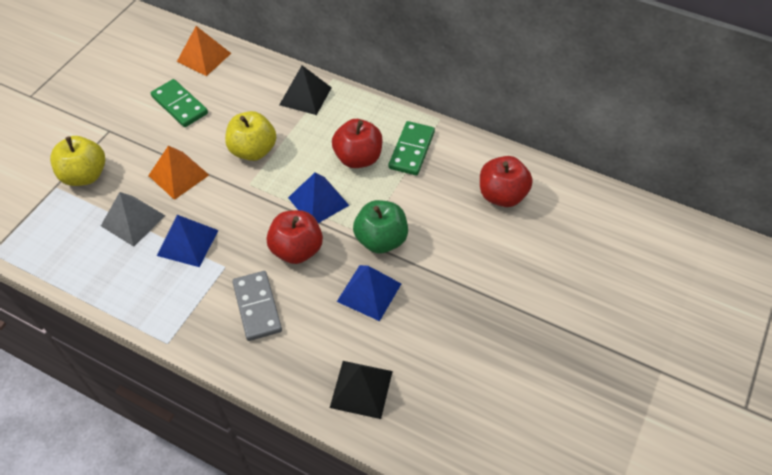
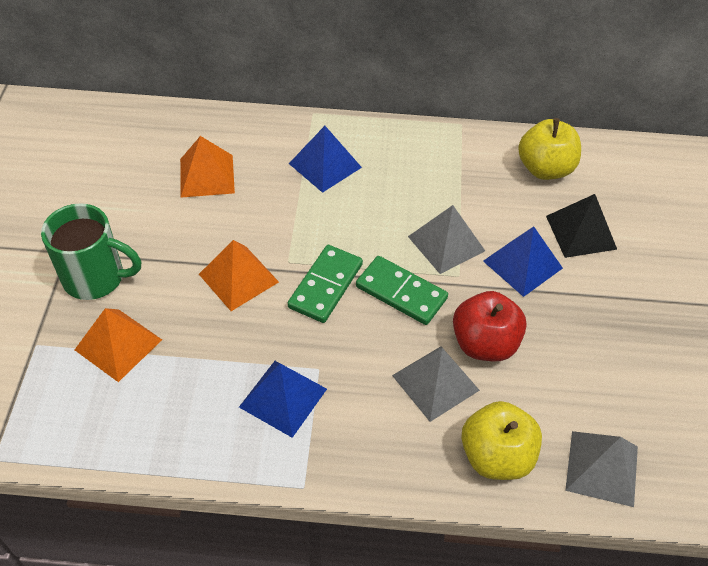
black pyramid: 2 -> 1
green apple: 1 -> 0
green mug: 0 -> 1
grey domino: 1 -> 0
grey pyramid: 1 -> 3
orange pyramid: 2 -> 3
red apple: 3 -> 1

